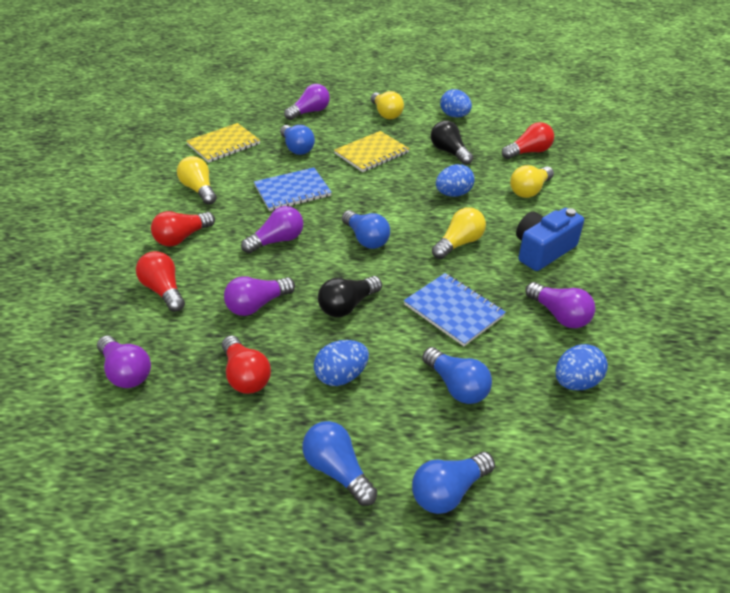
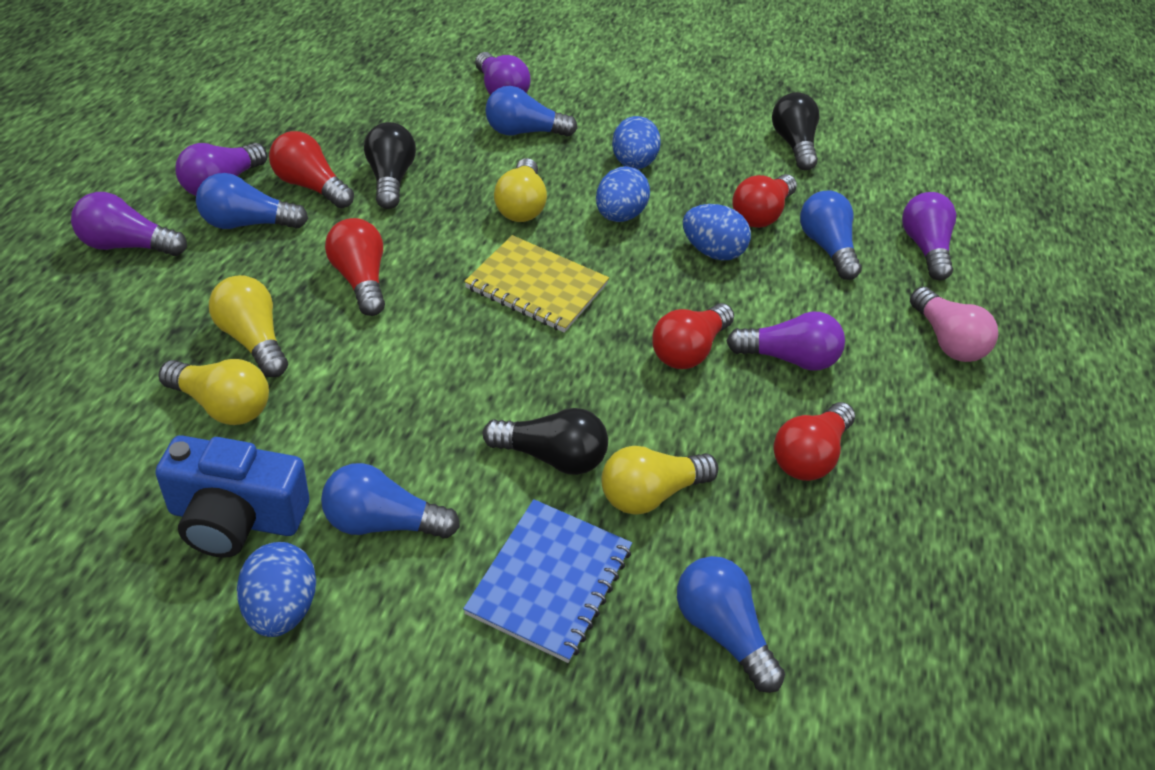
black light bulb: 2 -> 3
blue notebook: 2 -> 1
pink light bulb: 0 -> 1
red light bulb: 4 -> 5
yellow notebook: 2 -> 1

